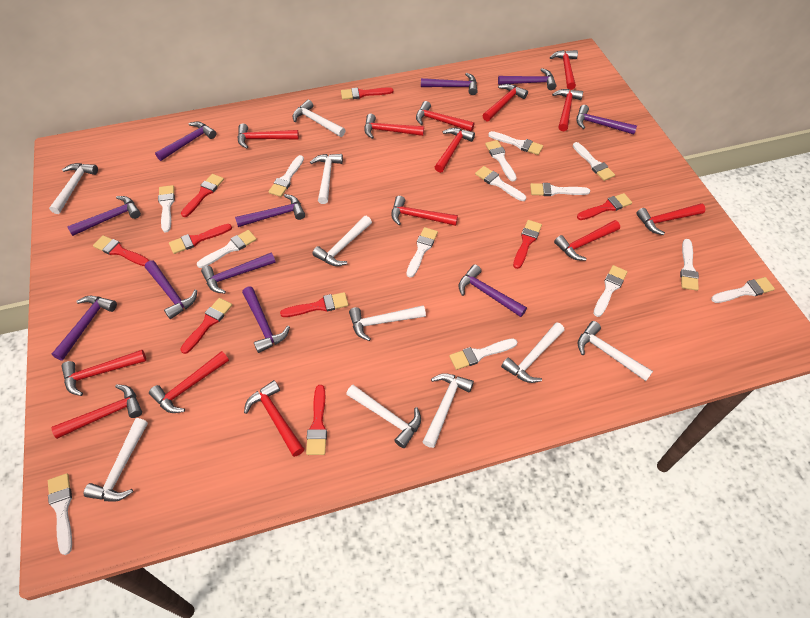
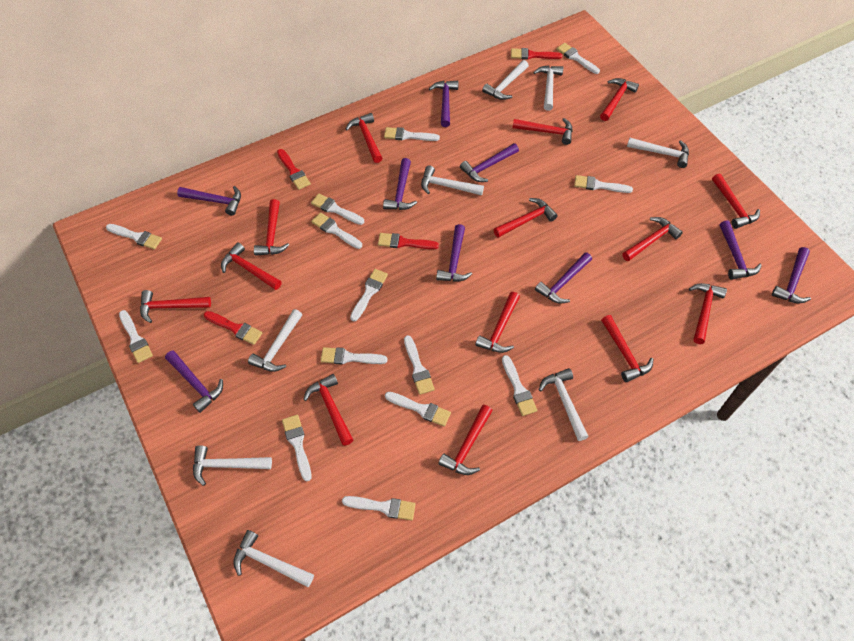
purple hammer: 11 -> 9
red brush: 9 -> 4
white hammer: 10 -> 8

